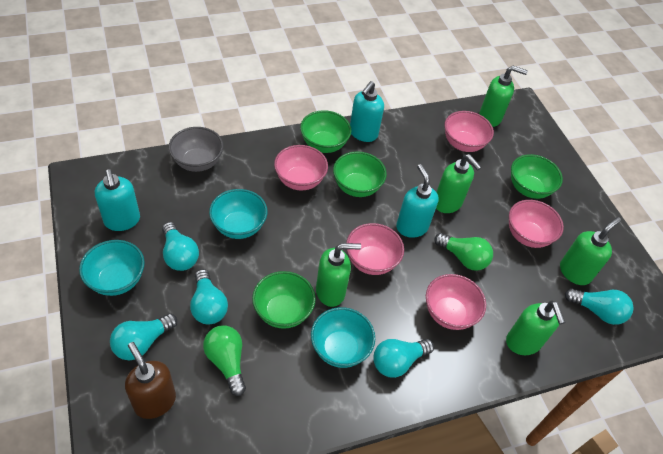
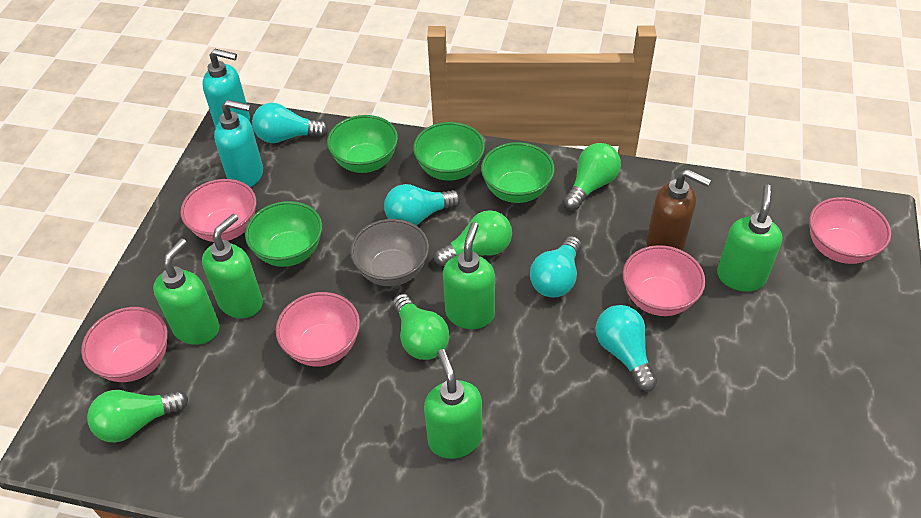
green light bulb: 2 -> 4
turquoise bowl: 3 -> 0
turquoise light bulb: 5 -> 4
turquoise soap dispenser: 3 -> 2

